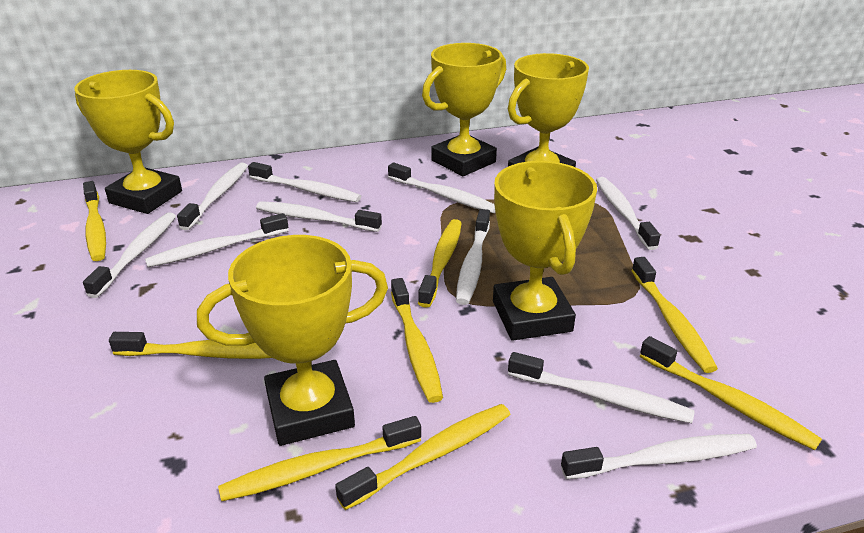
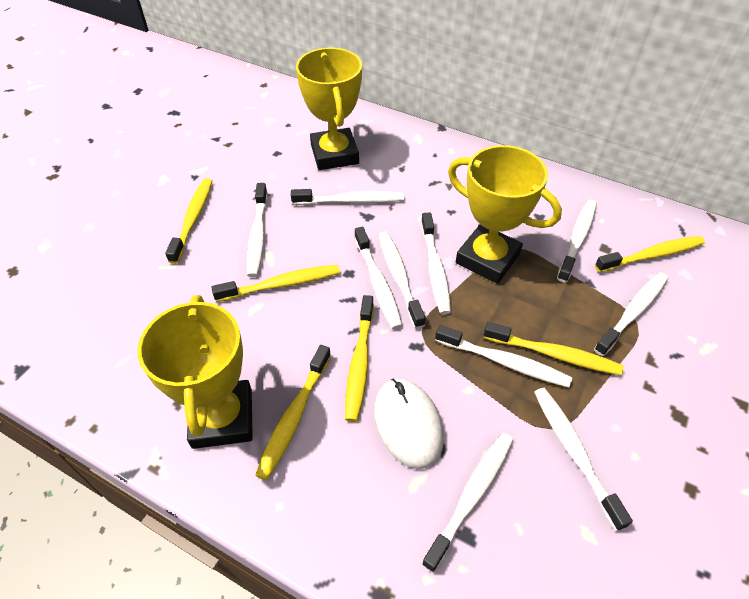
white mouse: 0 -> 1
yellow toothbrush: 8 -> 6
yellow trophy: 5 -> 3

